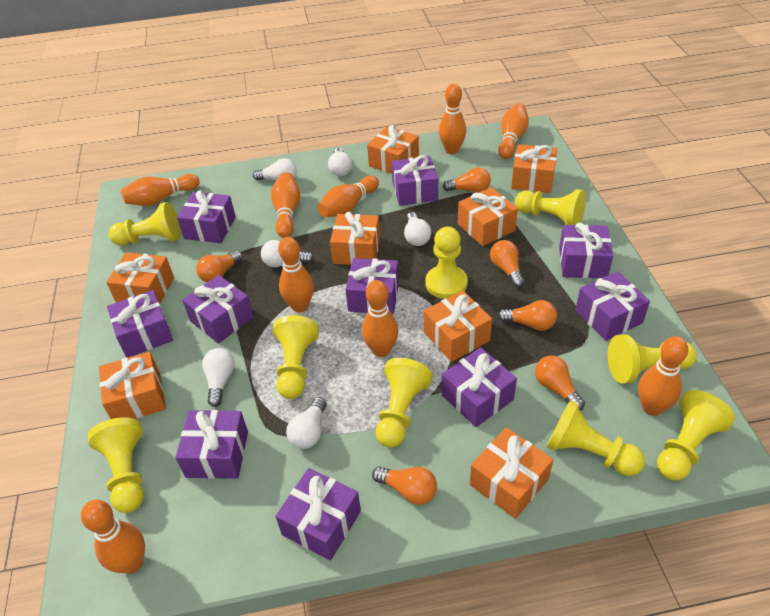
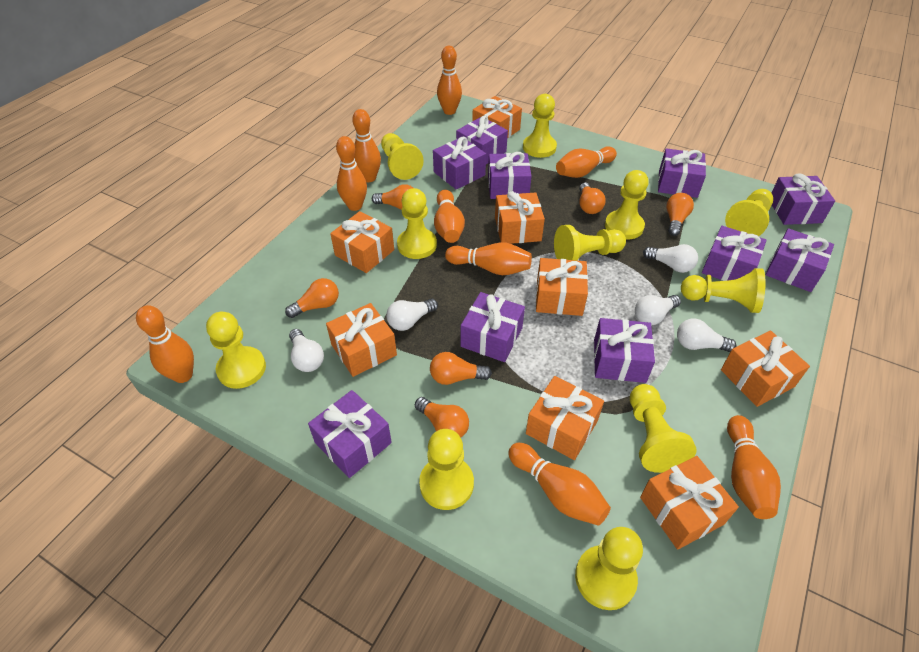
white light bulb: 6 -> 5
yellow pawn: 9 -> 11

